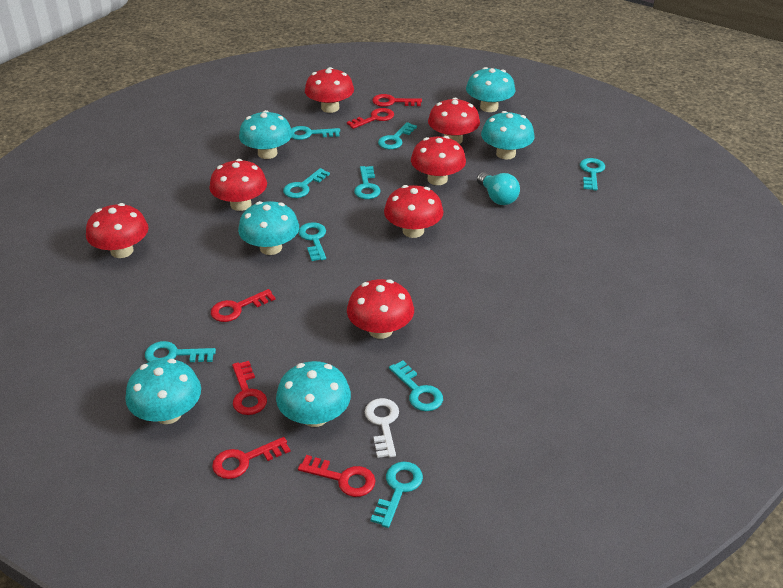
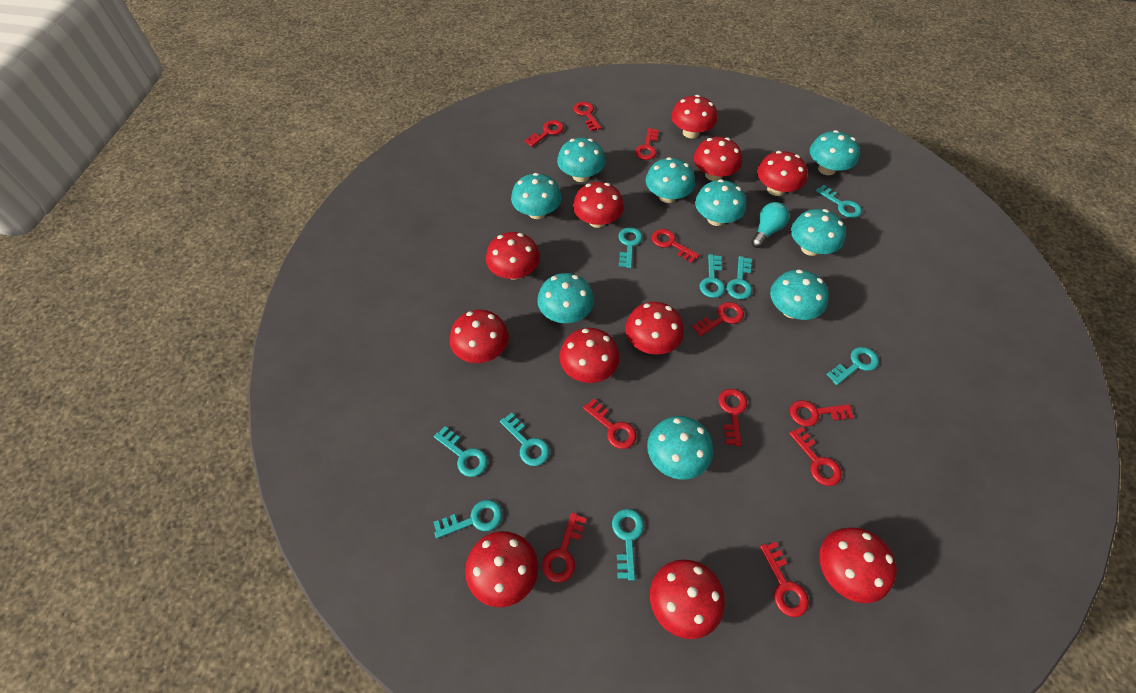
red key: 6 -> 11
red mushroom: 7 -> 11
turquoise mushroom: 6 -> 9
white key: 1 -> 0

